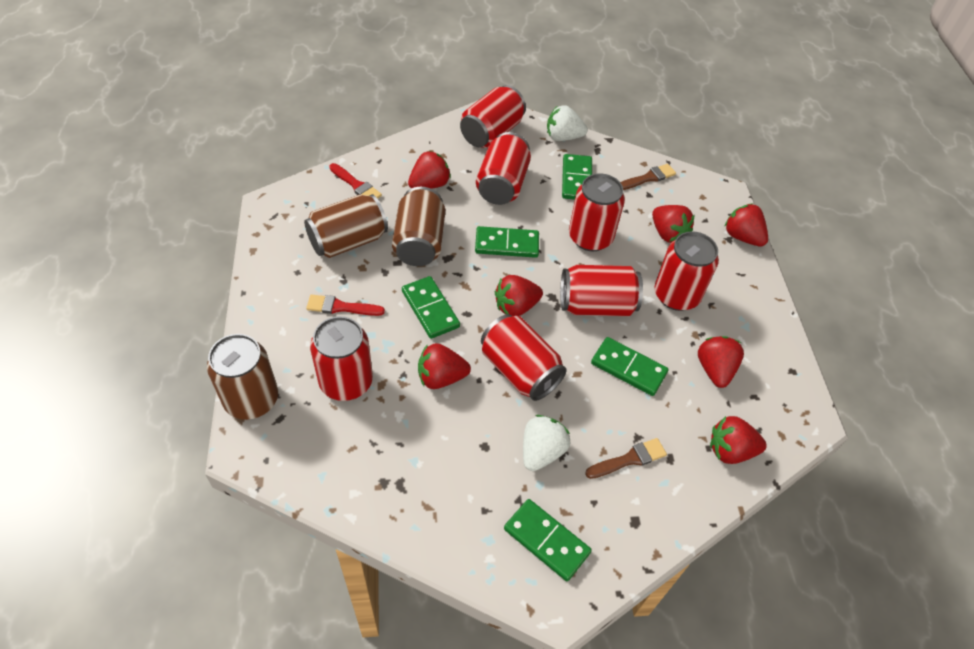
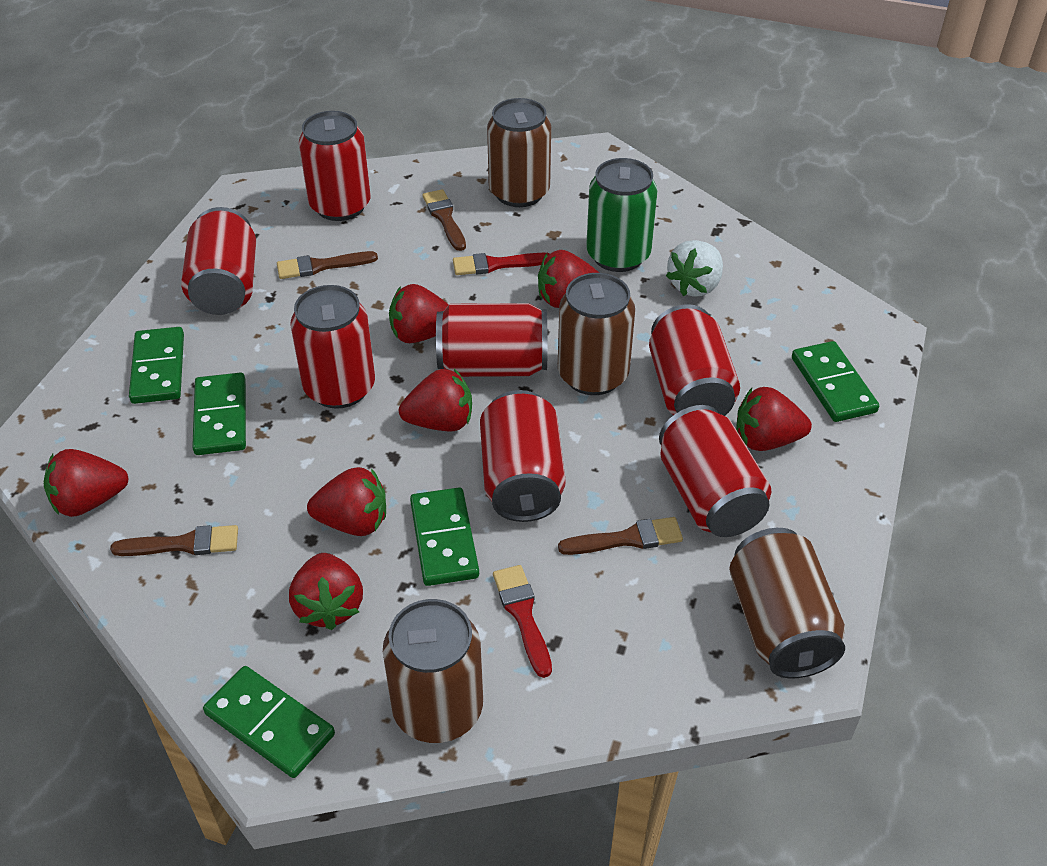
brown brush: 2 -> 4
brown can: 3 -> 4
green can: 0 -> 1
white strawberry: 2 -> 1

